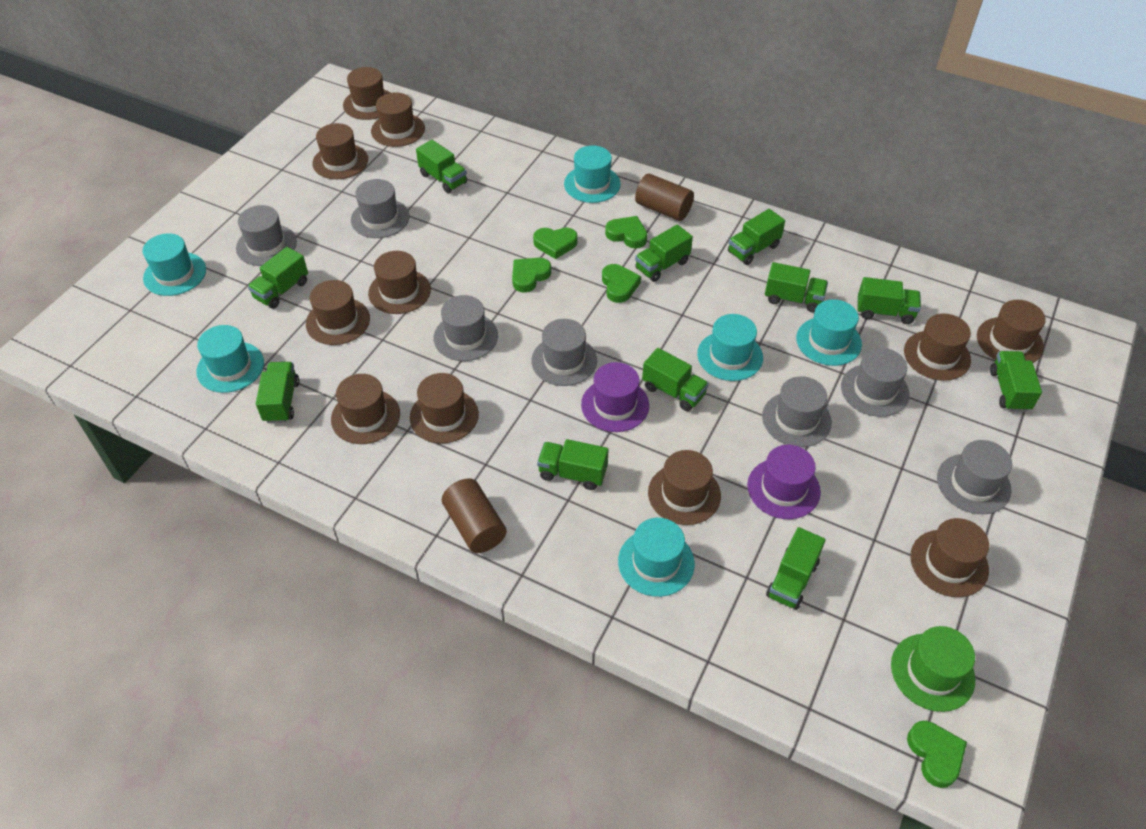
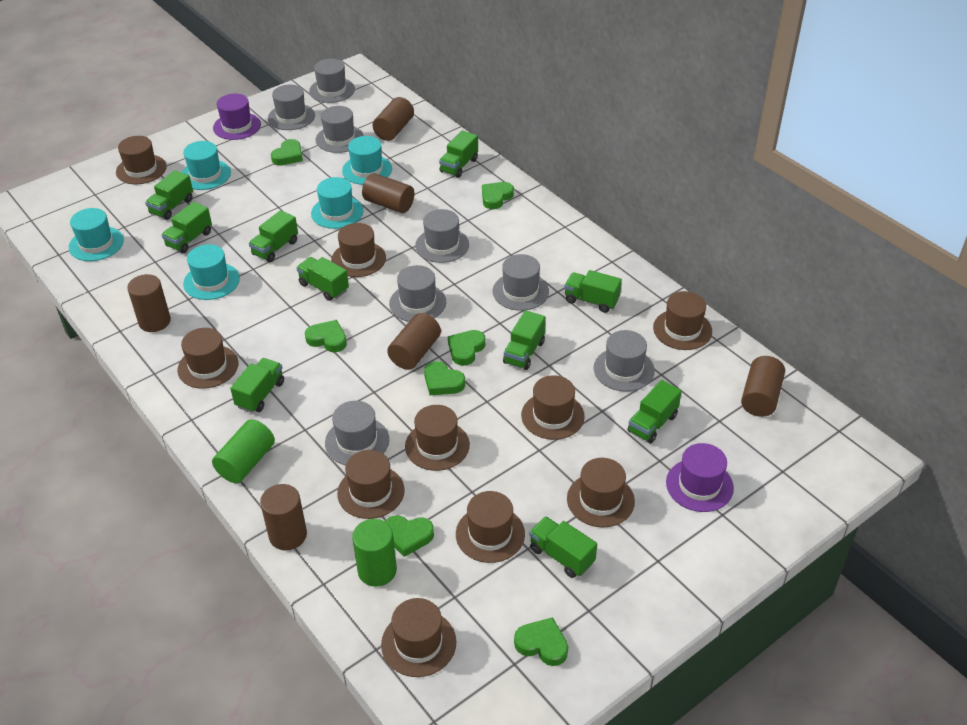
brown cylinder: 2 -> 6
brown hat: 11 -> 10
green cylinder: 0 -> 2
green hat: 1 -> 0
green heart: 5 -> 7
green truck: 11 -> 10
grey hat: 7 -> 8
turquoise hat: 6 -> 5

